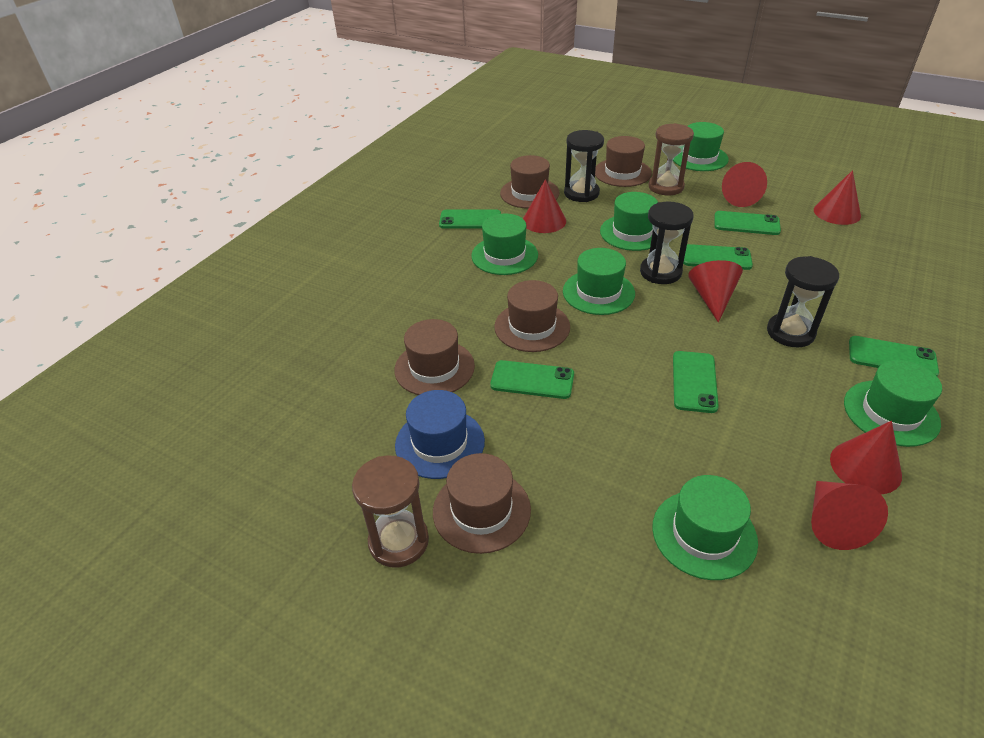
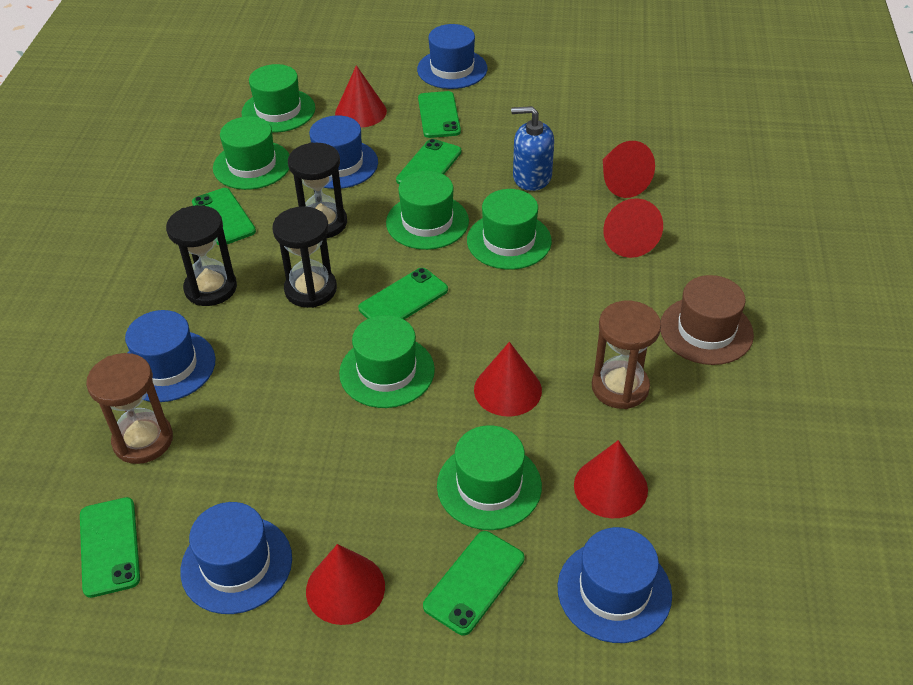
blue hat: 1 -> 5
blue soap dispenser: 0 -> 1
brown hat: 5 -> 1

